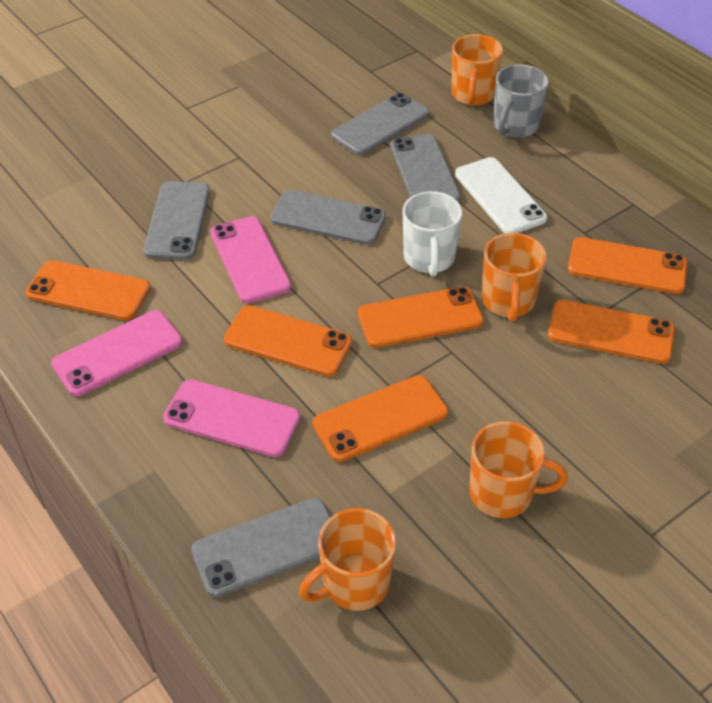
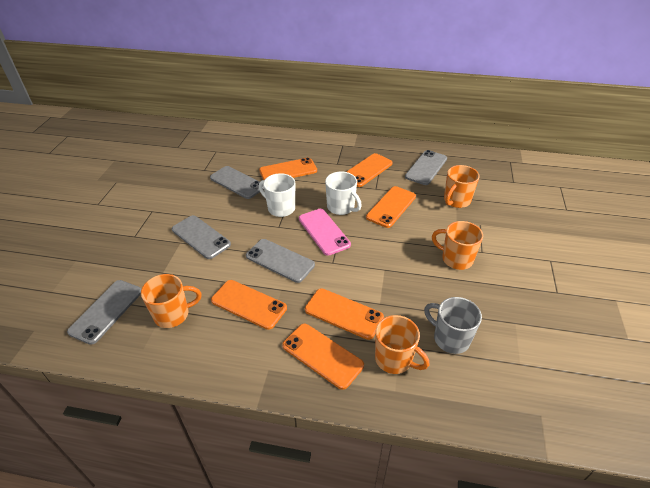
pink phone: 3 -> 1
white mug: 1 -> 2
white phone: 1 -> 0

